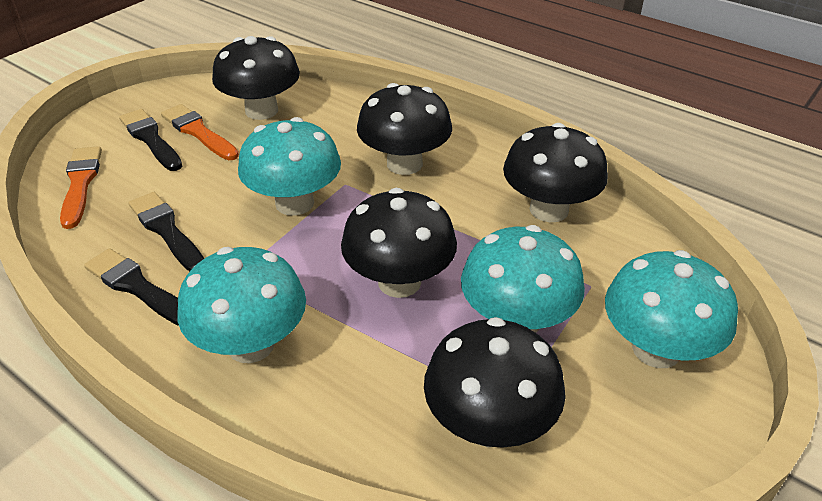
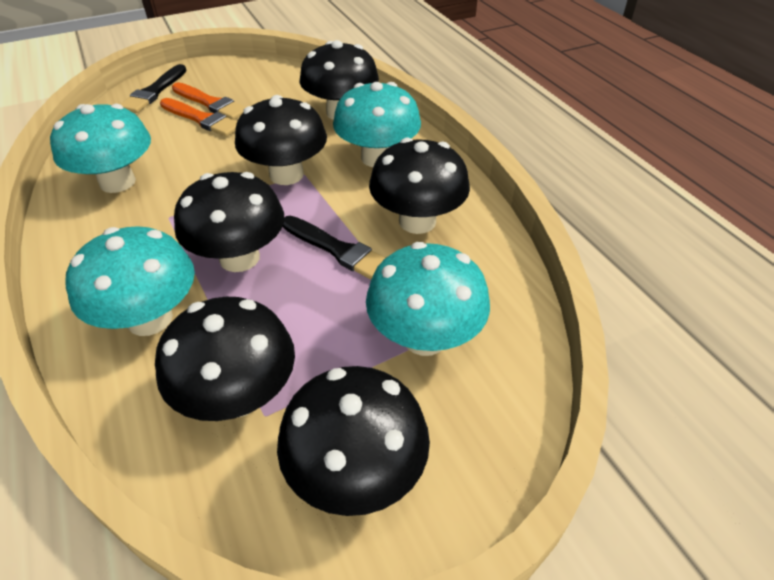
black brush: 3 -> 2
black mushroom: 5 -> 6

